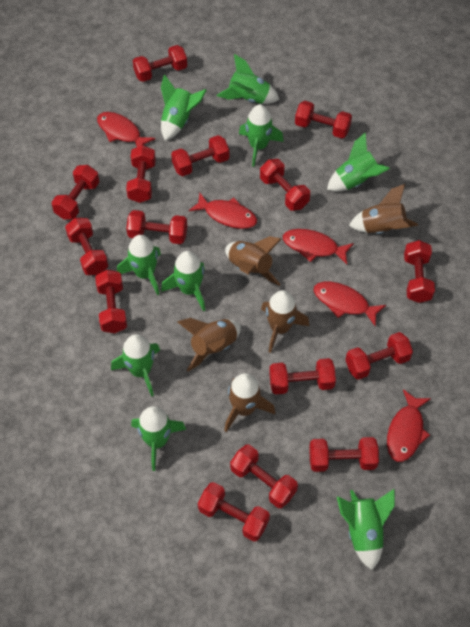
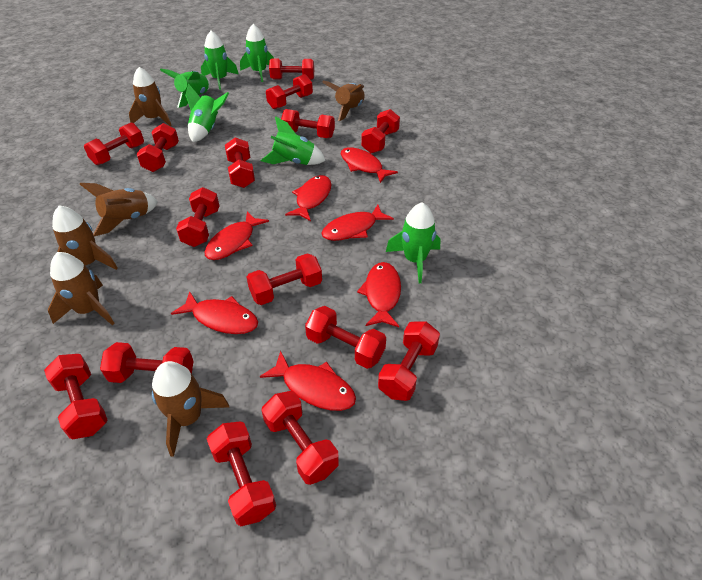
brown rocket: 5 -> 6
green rocket: 9 -> 6
red fish: 5 -> 7

